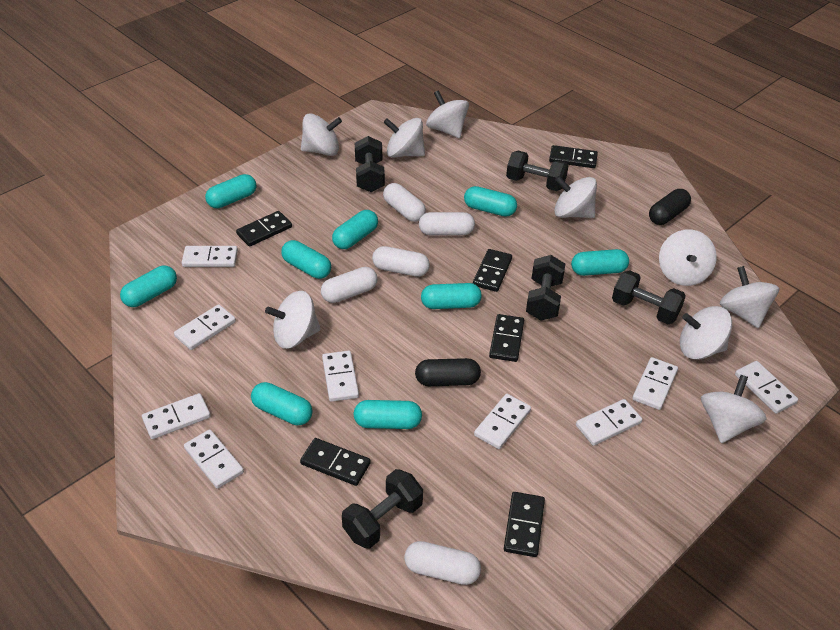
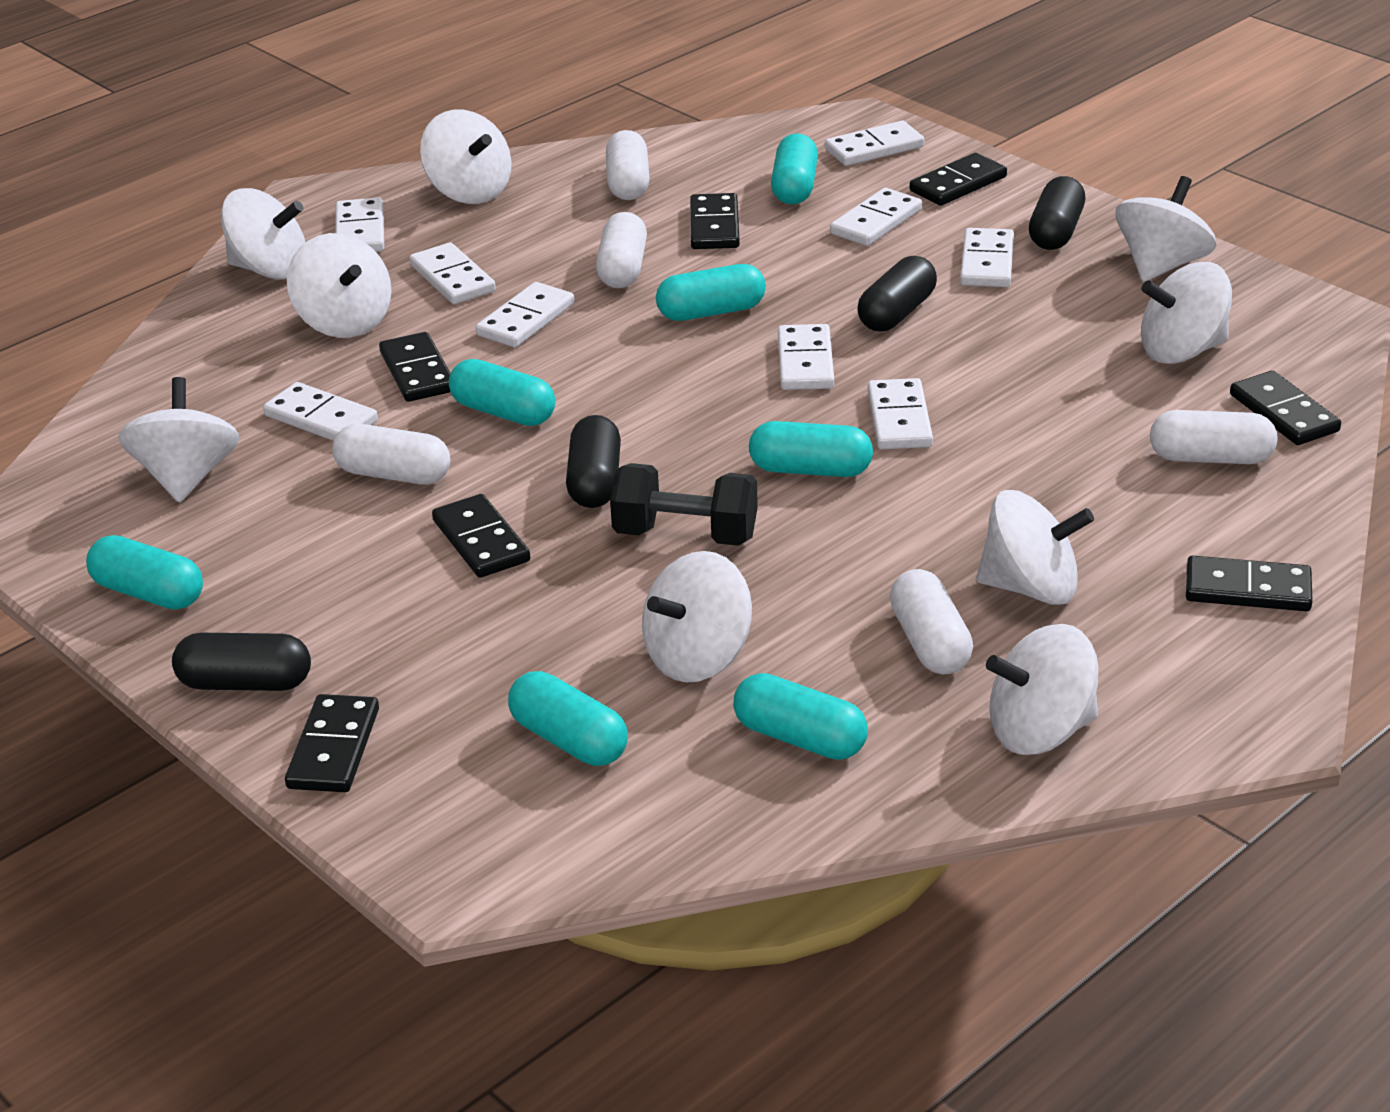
black capsule: 2 -> 4
black domino: 6 -> 7
black dumbbell: 5 -> 1
turquoise capsule: 9 -> 7

